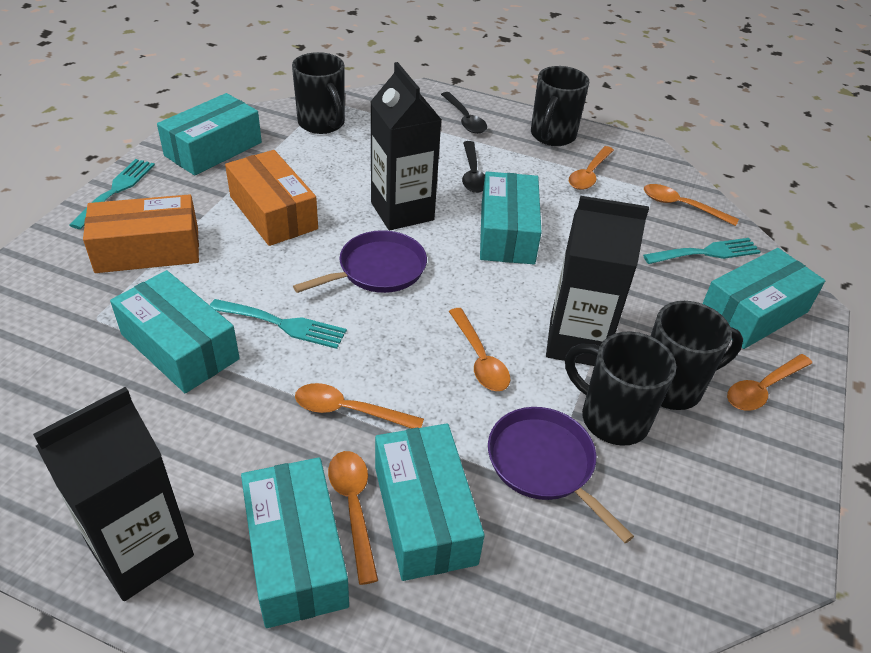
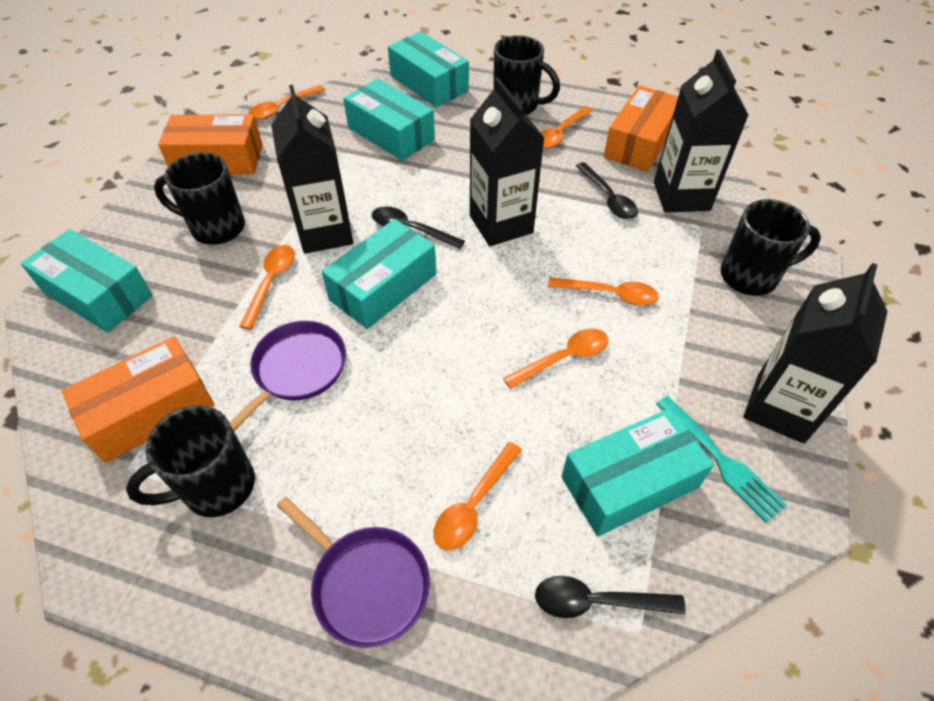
black carton: 3 -> 4
black spoon: 2 -> 3
orange box: 2 -> 3
turquoise box: 6 -> 5
turquoise fork: 3 -> 1

